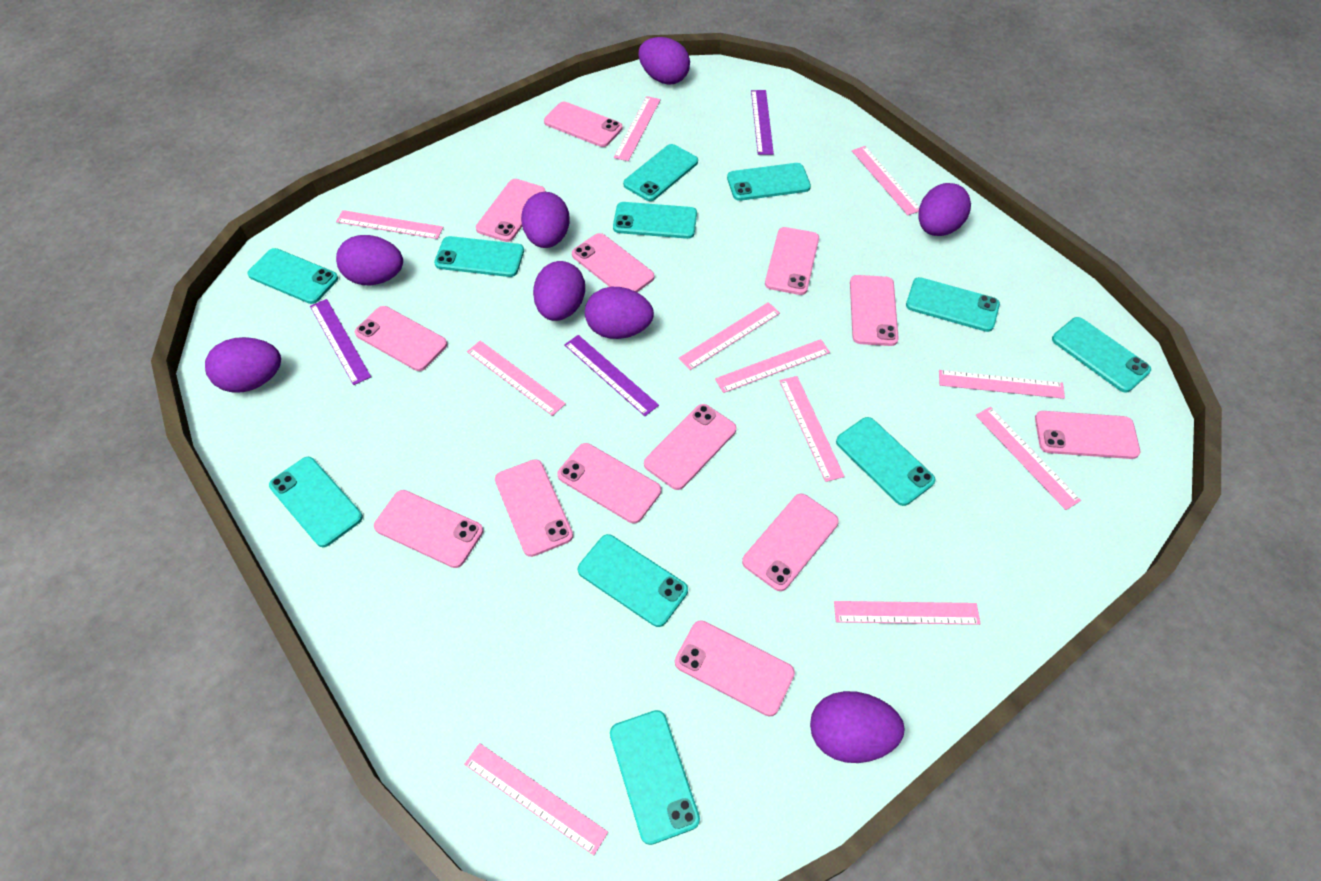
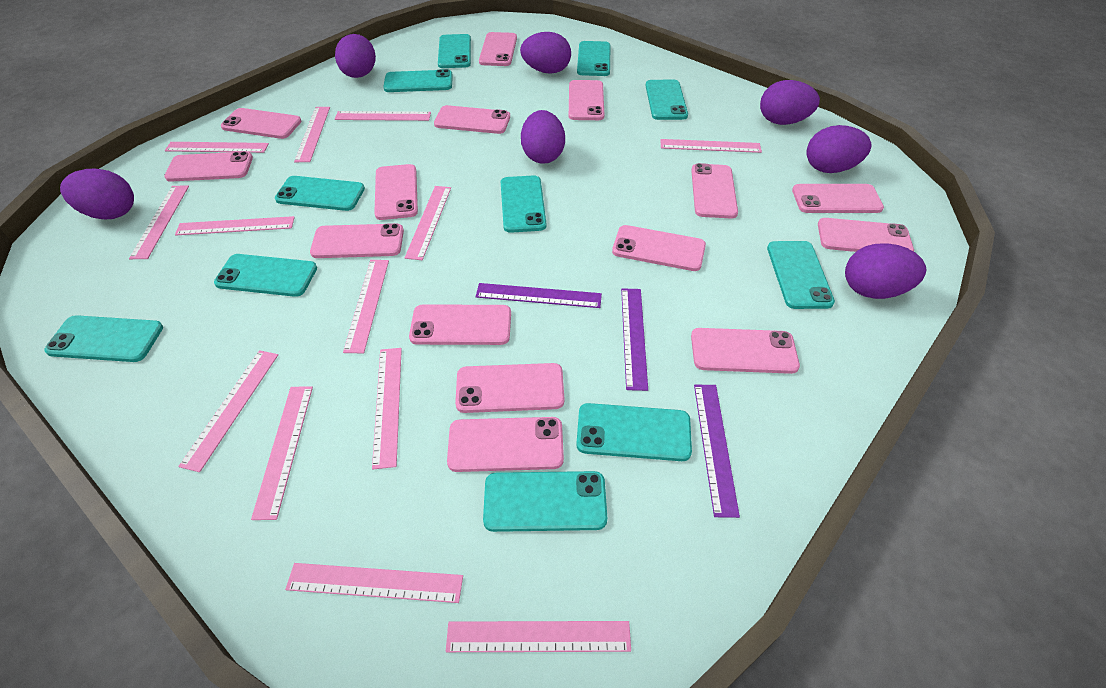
pink phone: 13 -> 15
pink ruler: 11 -> 13
purple egg: 8 -> 7

